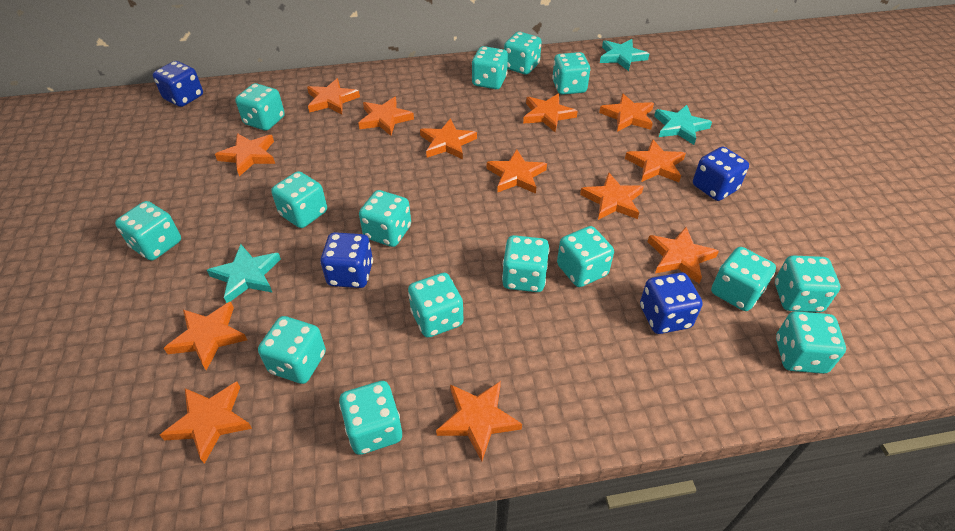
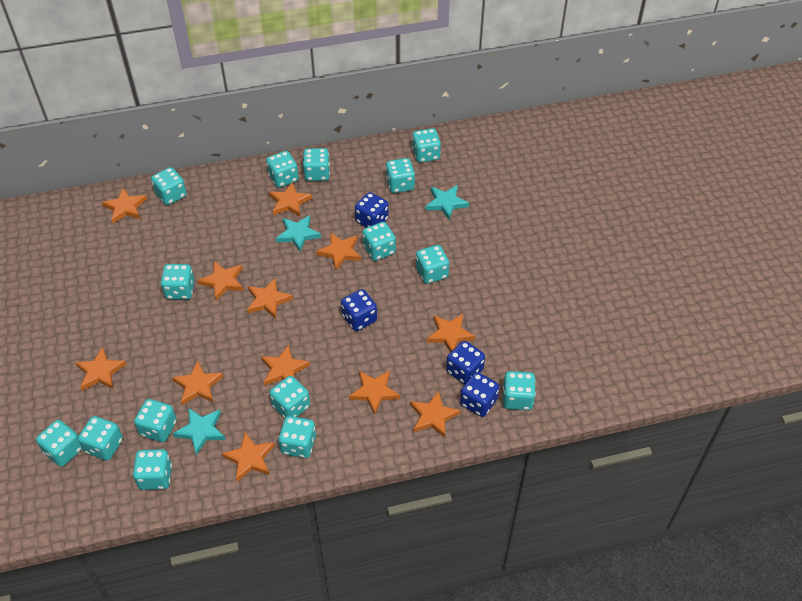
orange star: 13 -> 12

